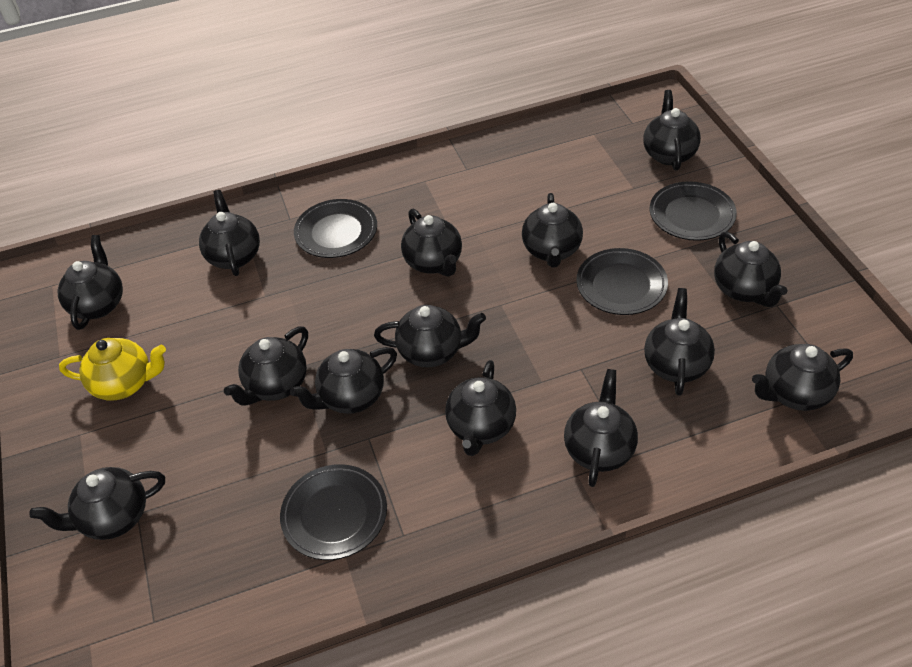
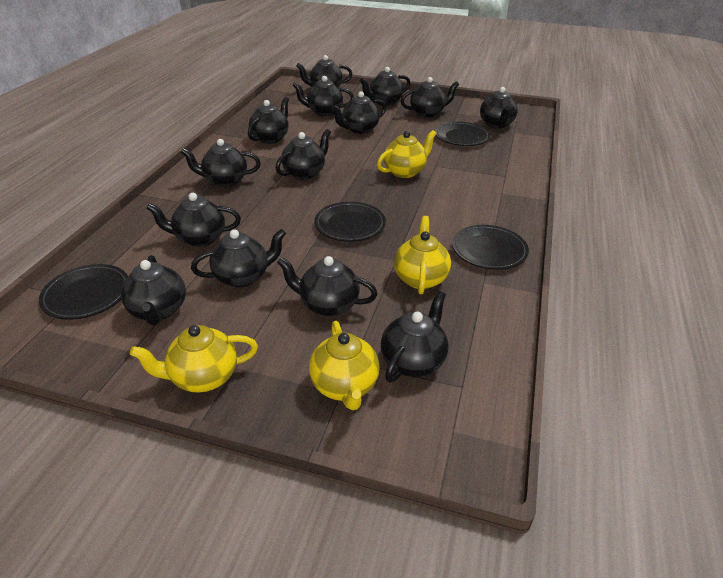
yellow teapot: 1 -> 4

